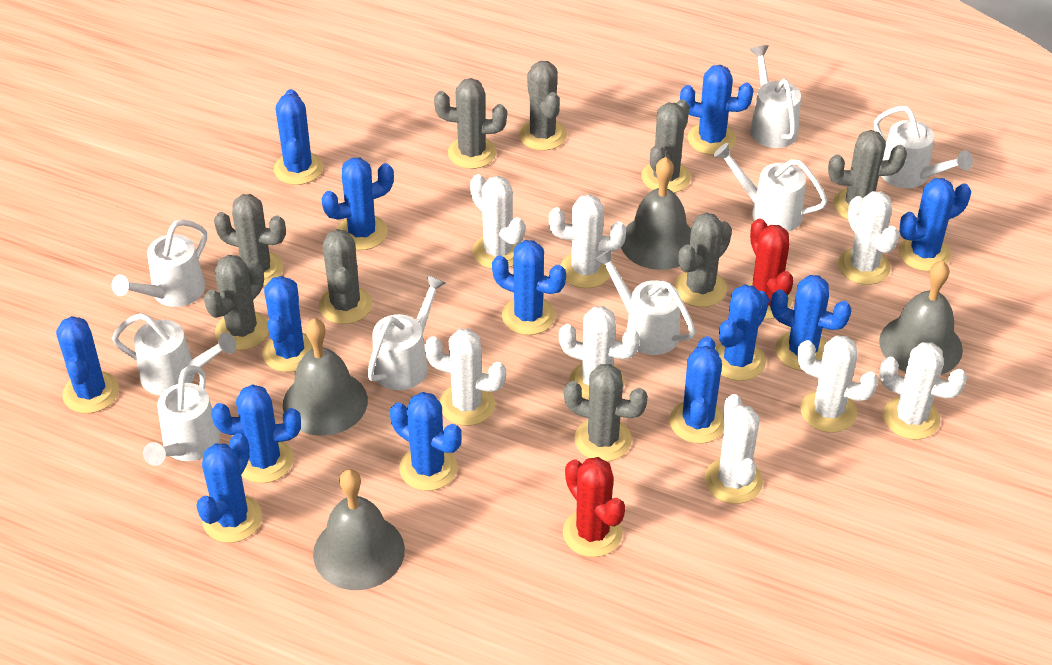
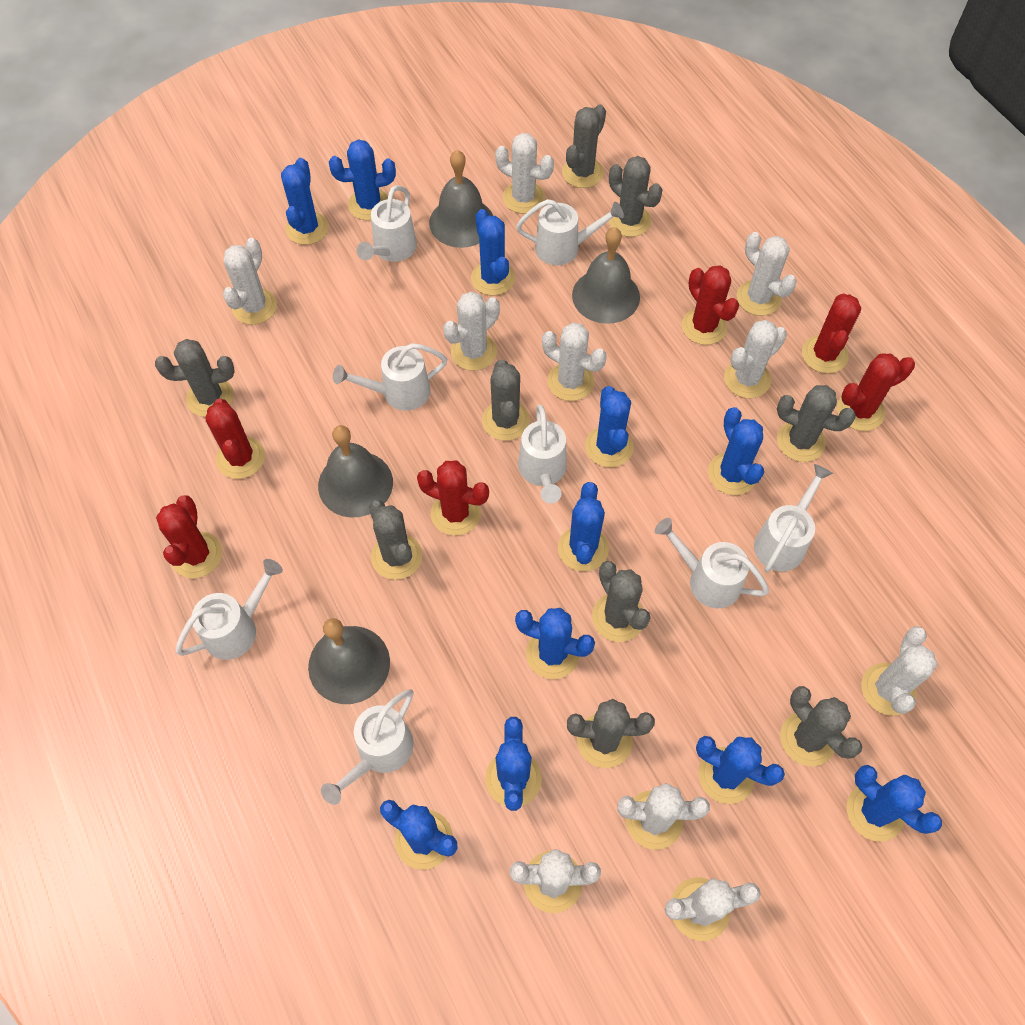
blue cactus: 13 -> 11
red cactus: 2 -> 6
white cactus: 8 -> 10

